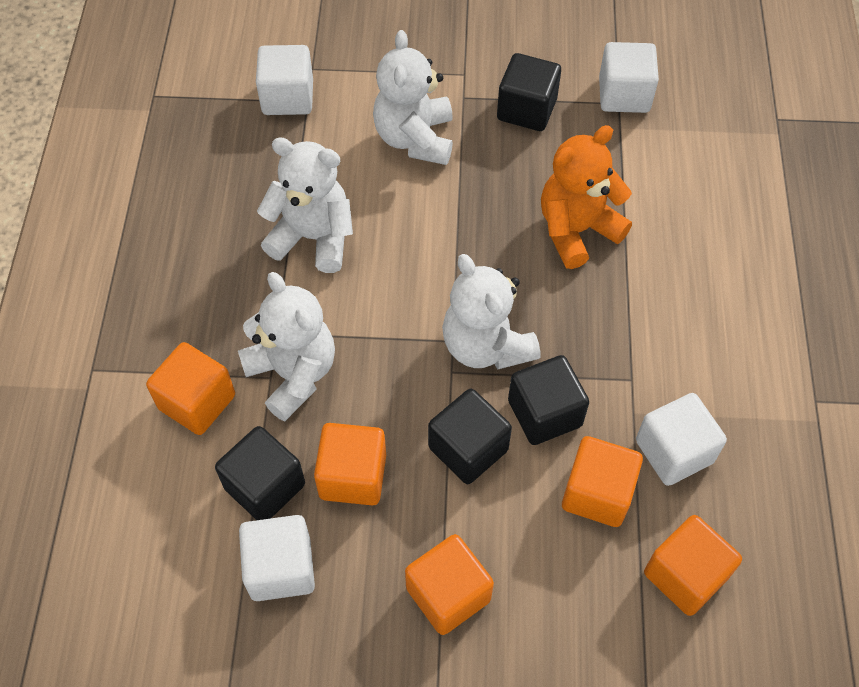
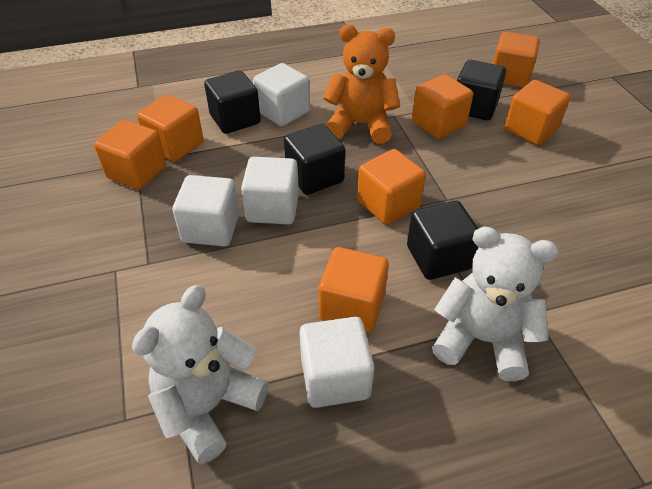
orange cube: 5 -> 7
white teddy bear: 4 -> 2

